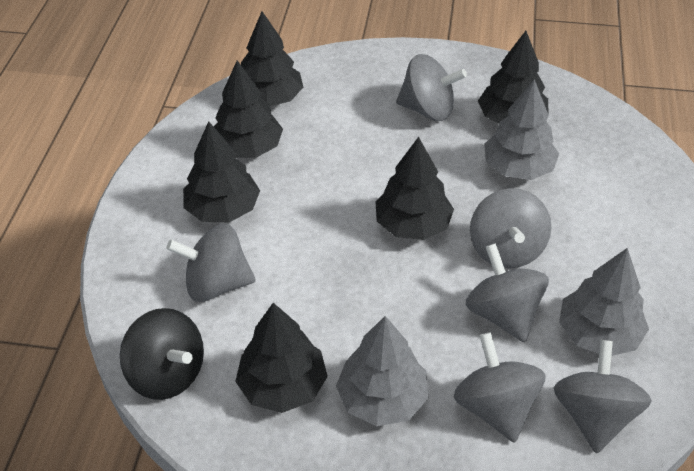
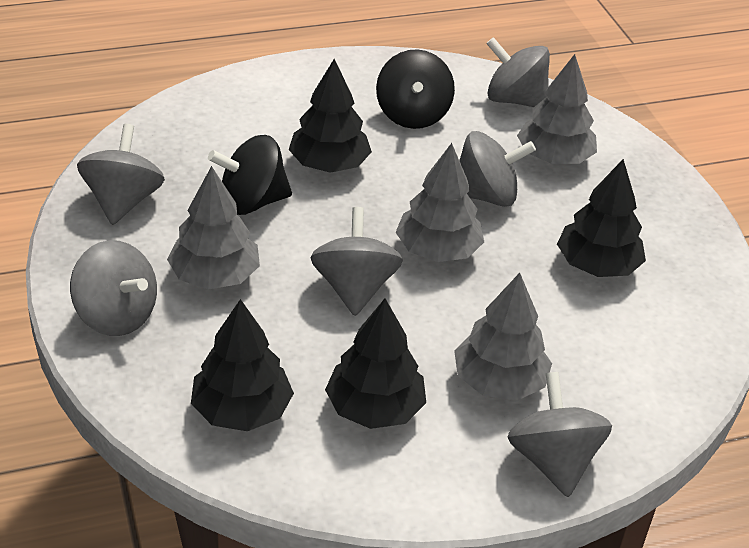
black spinning top: 1 -> 2
black tree: 6 -> 4
grey tree: 3 -> 4

